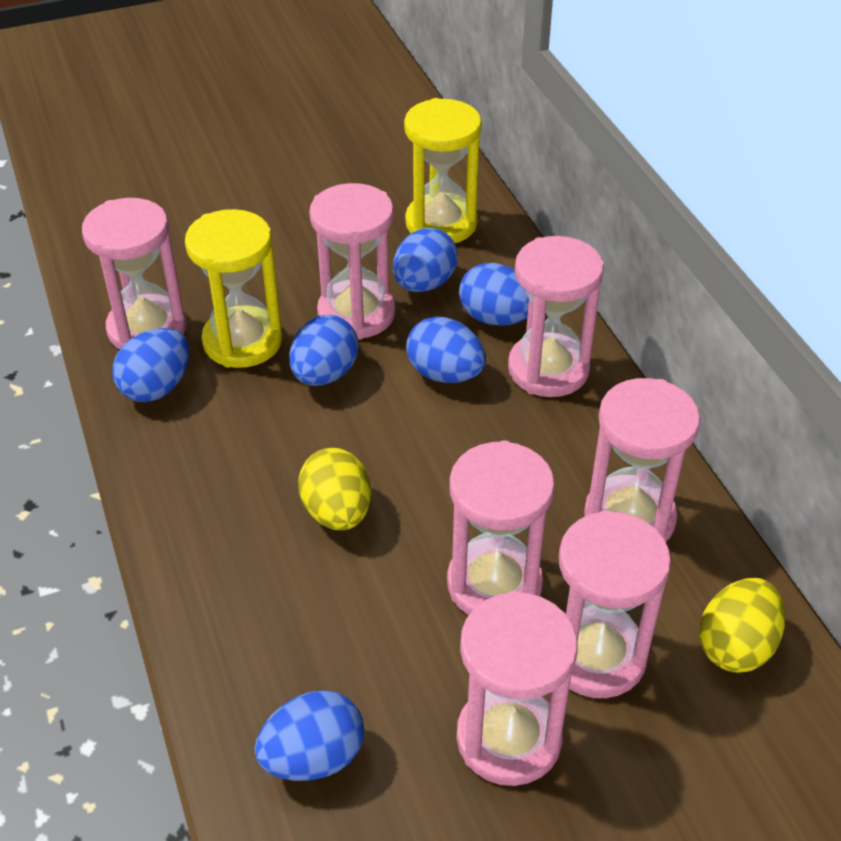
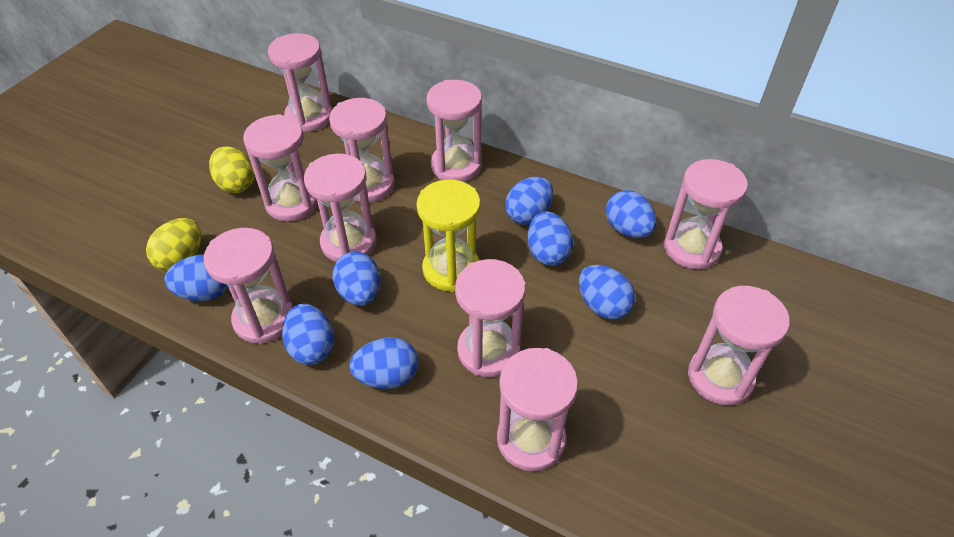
blue egg: 6 -> 8
pink hourglass: 7 -> 10
yellow hourglass: 2 -> 1

